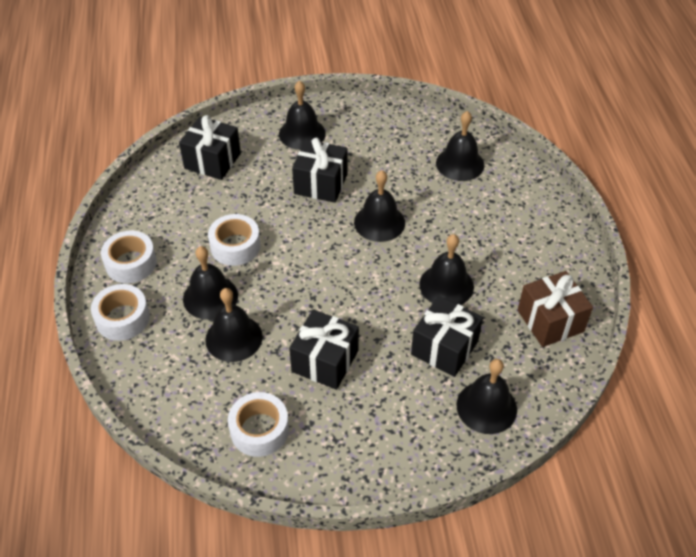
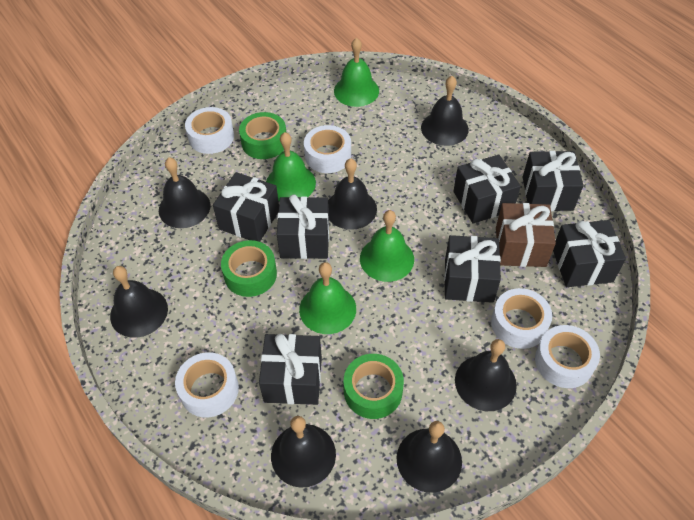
black gift: 4 -> 7
green bell: 0 -> 4
green tape: 0 -> 3
white tape: 4 -> 5

